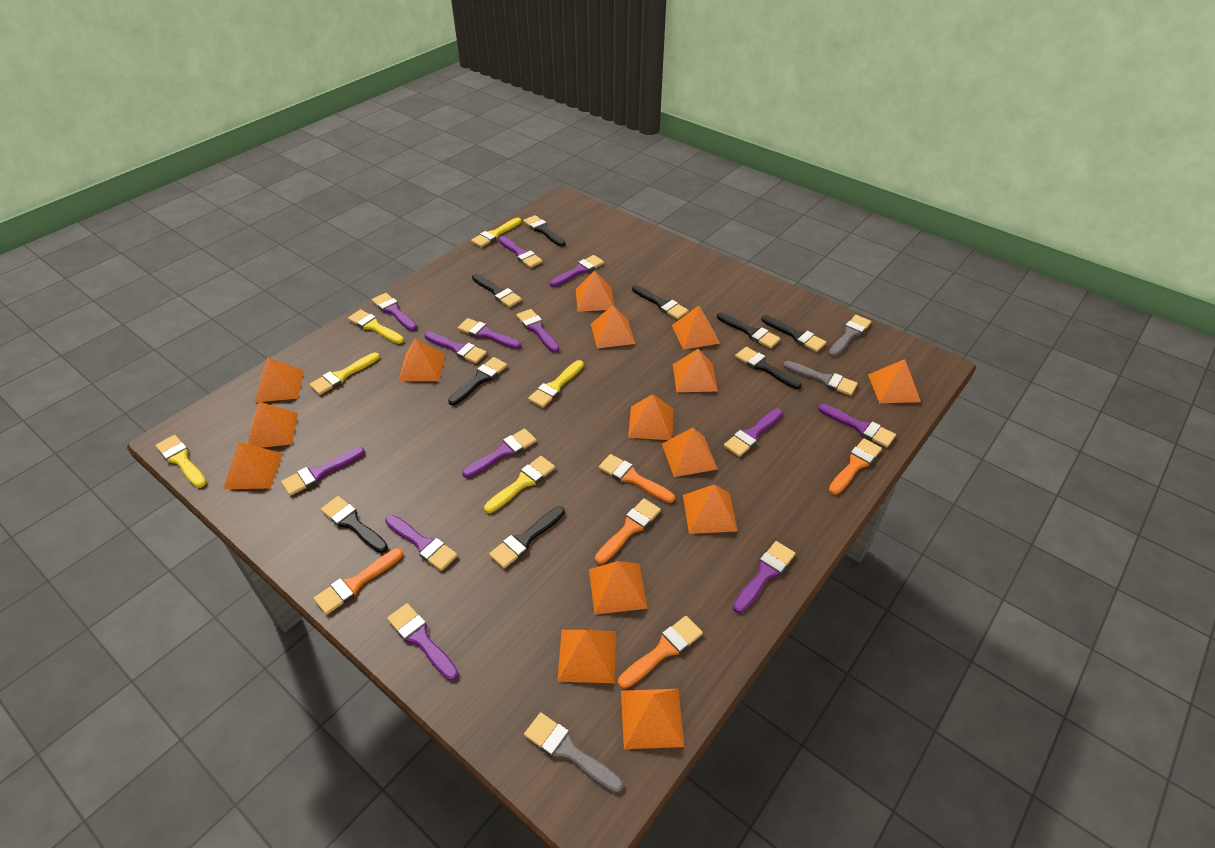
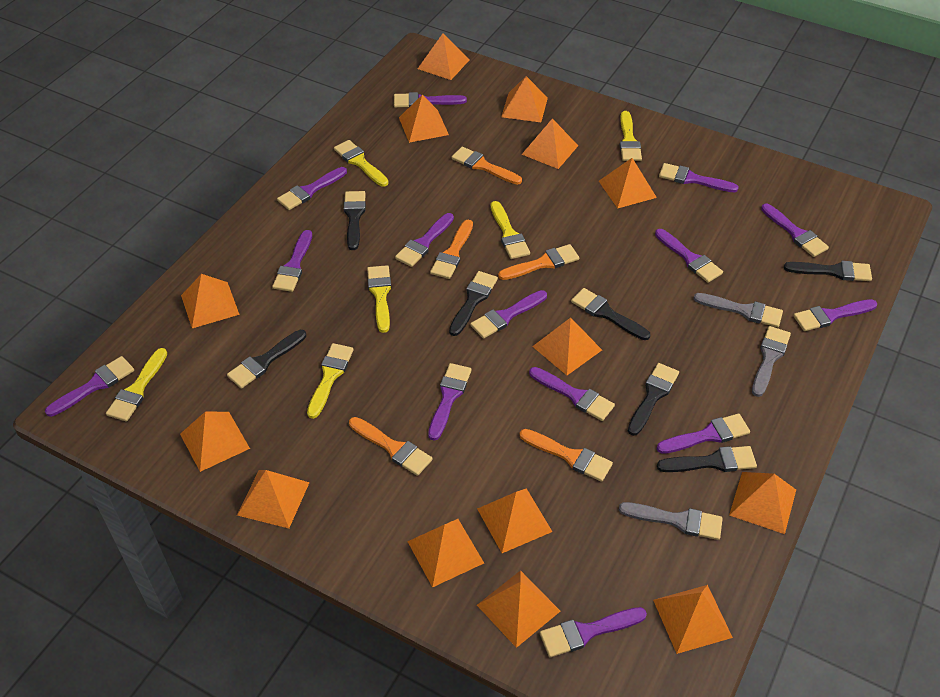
black brush: 9 -> 7
orange pyramid: 15 -> 14
purple brush: 13 -> 14

